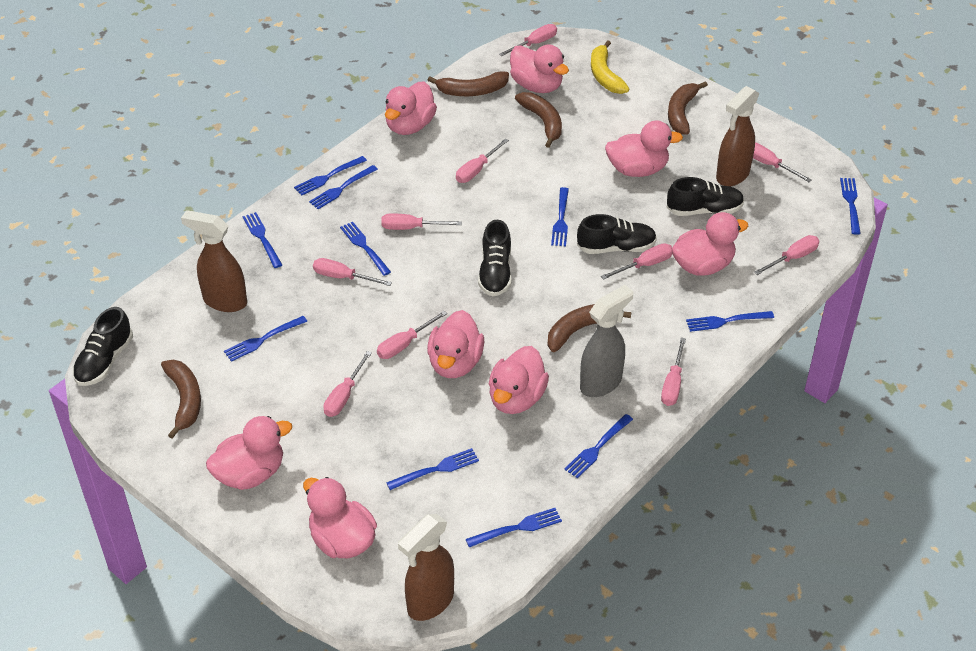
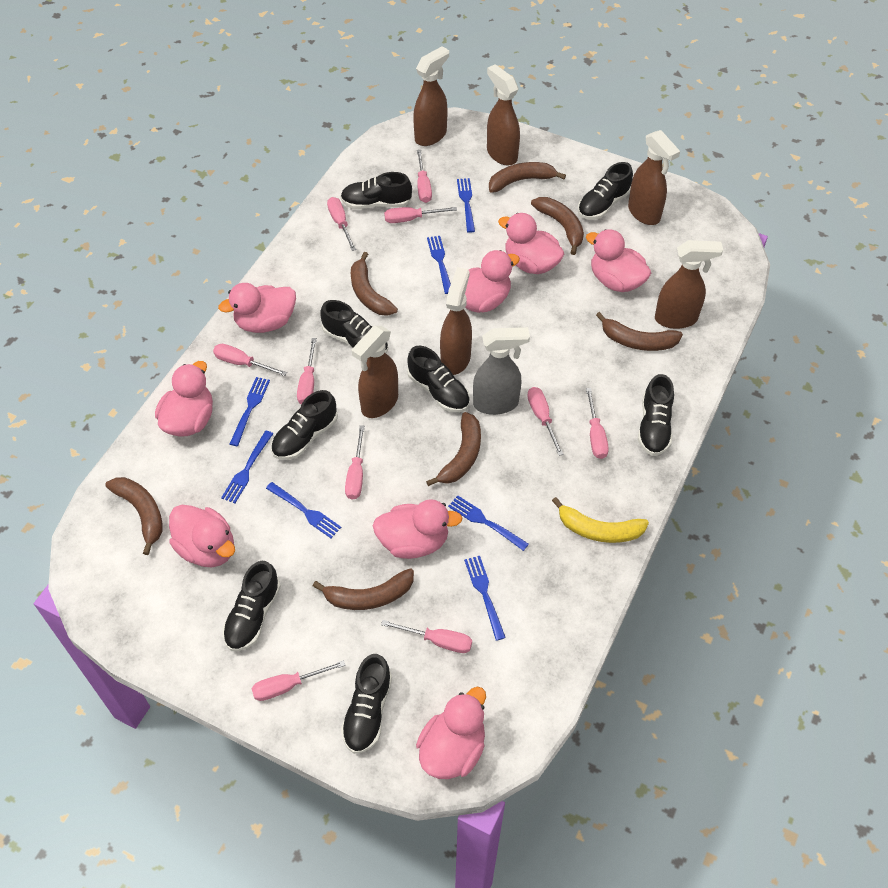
black shoe: 4 -> 8
blue fork: 11 -> 7
brown banana: 5 -> 7
brown spray bottle: 3 -> 6

